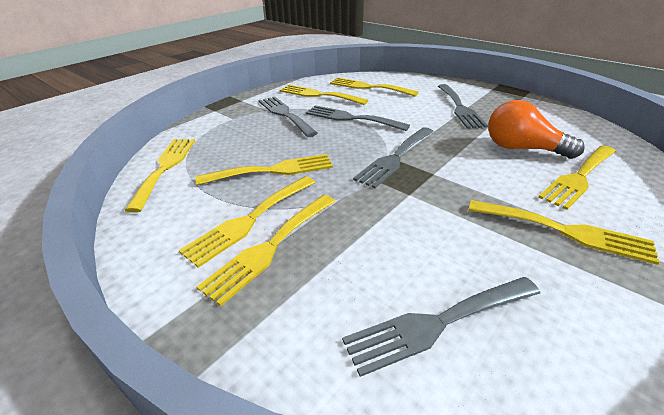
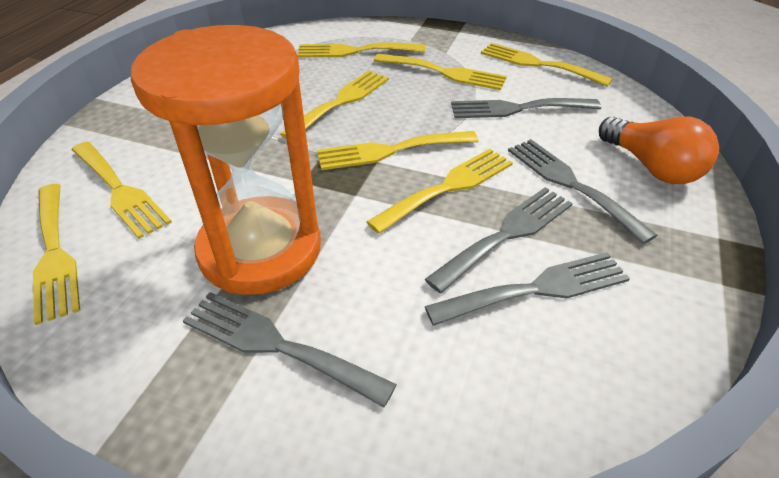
orange hourglass: 0 -> 1

